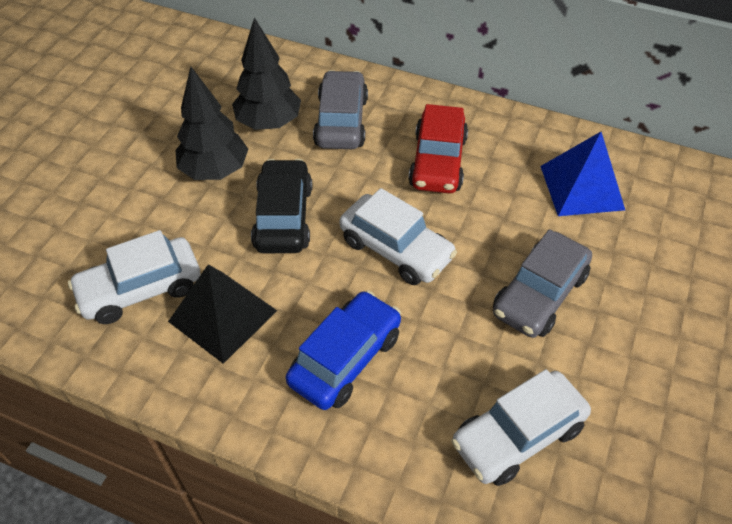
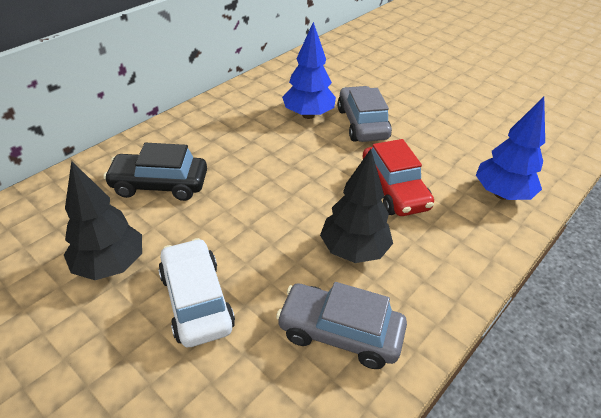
black pyramid: 1 -> 0
blue car: 1 -> 0
blue pyramid: 1 -> 0
blue tree: 0 -> 2
white car: 3 -> 1

